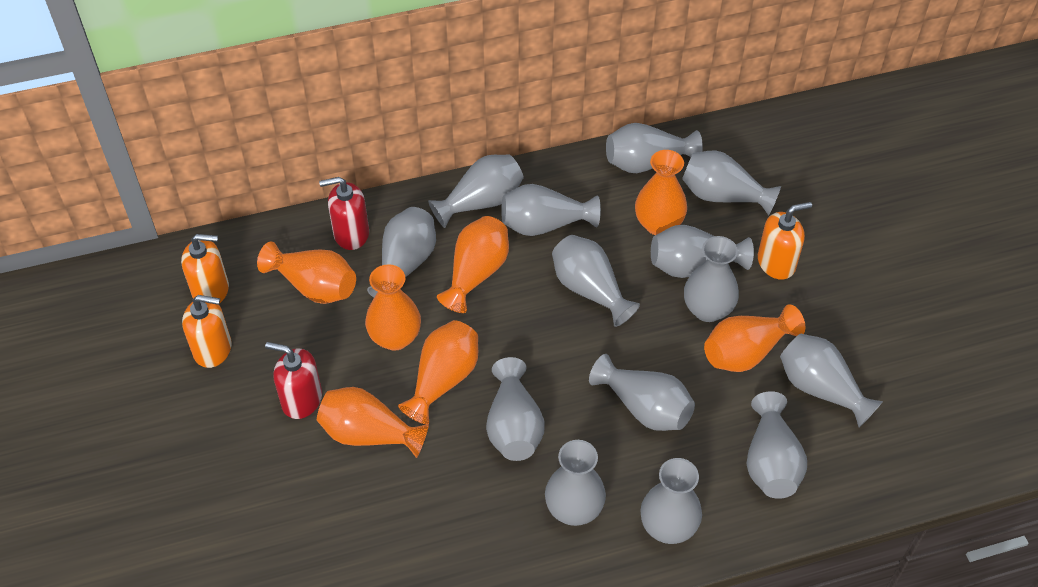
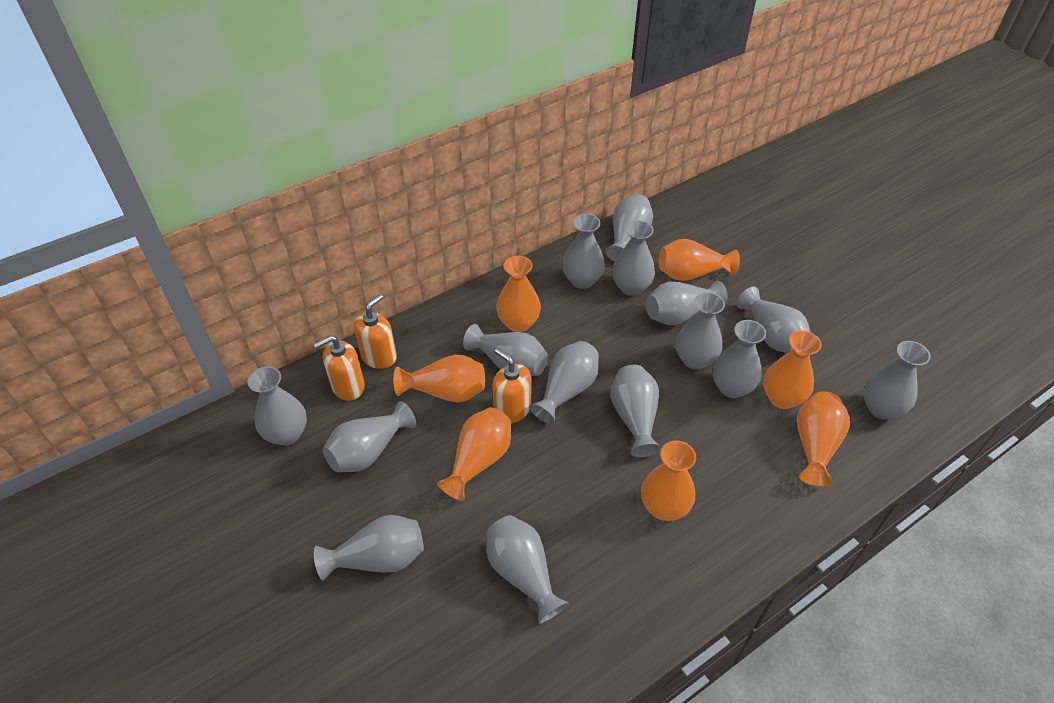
grey vase: 14 -> 15
red soap dispenser: 2 -> 0

